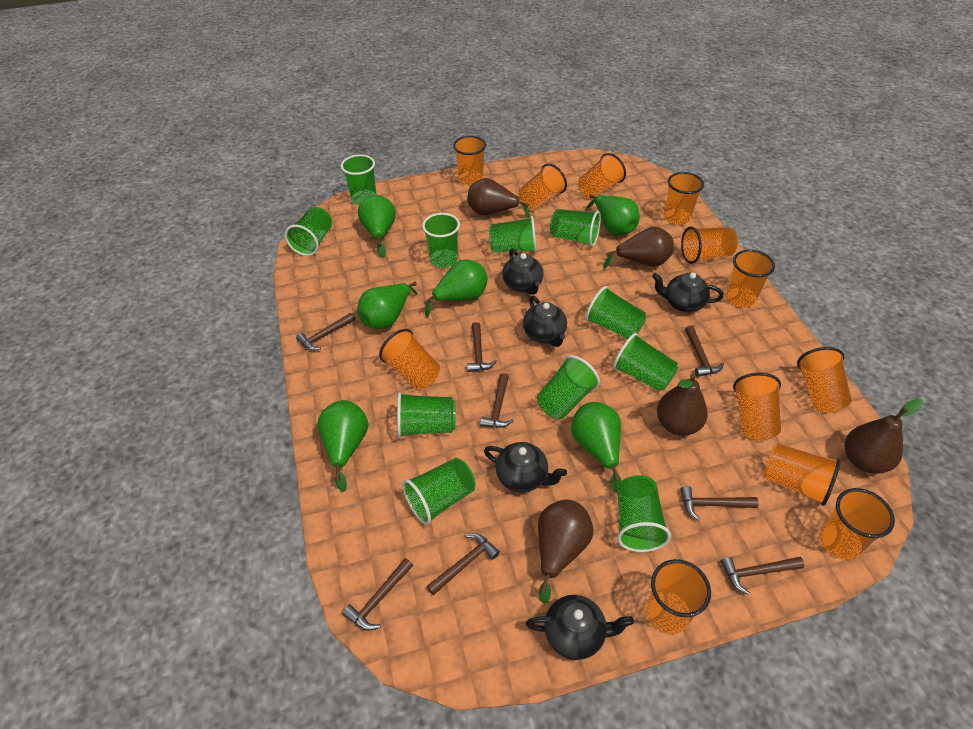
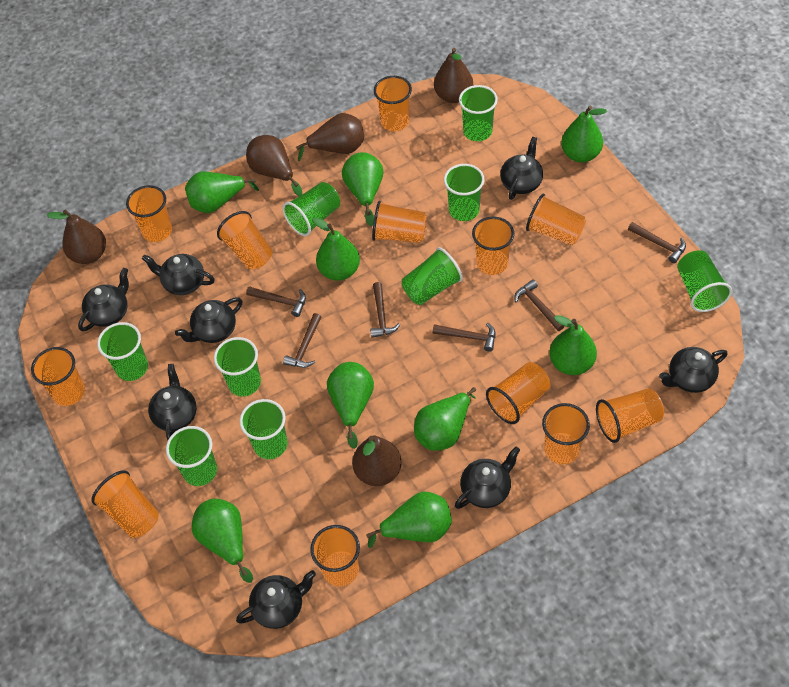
black teapot: 5 -> 8
brown hammer: 8 -> 6
green cup: 11 -> 9
green pear: 6 -> 9

